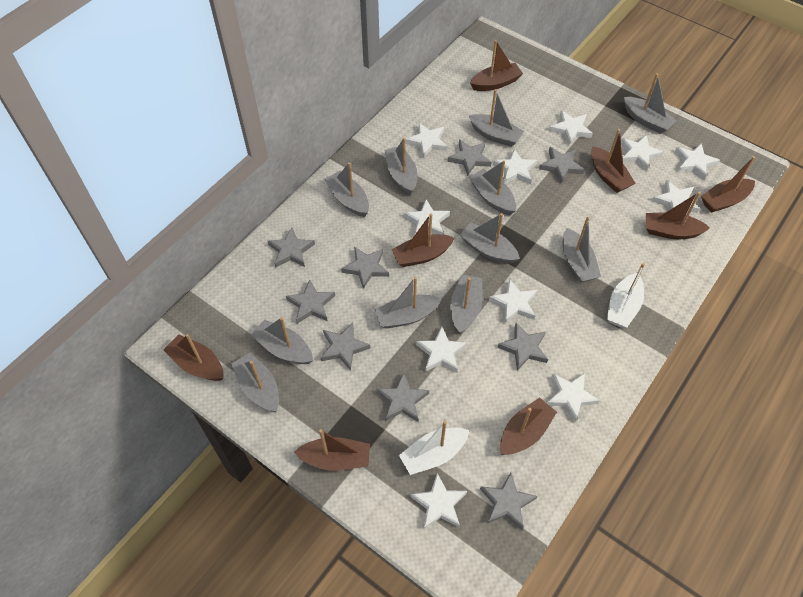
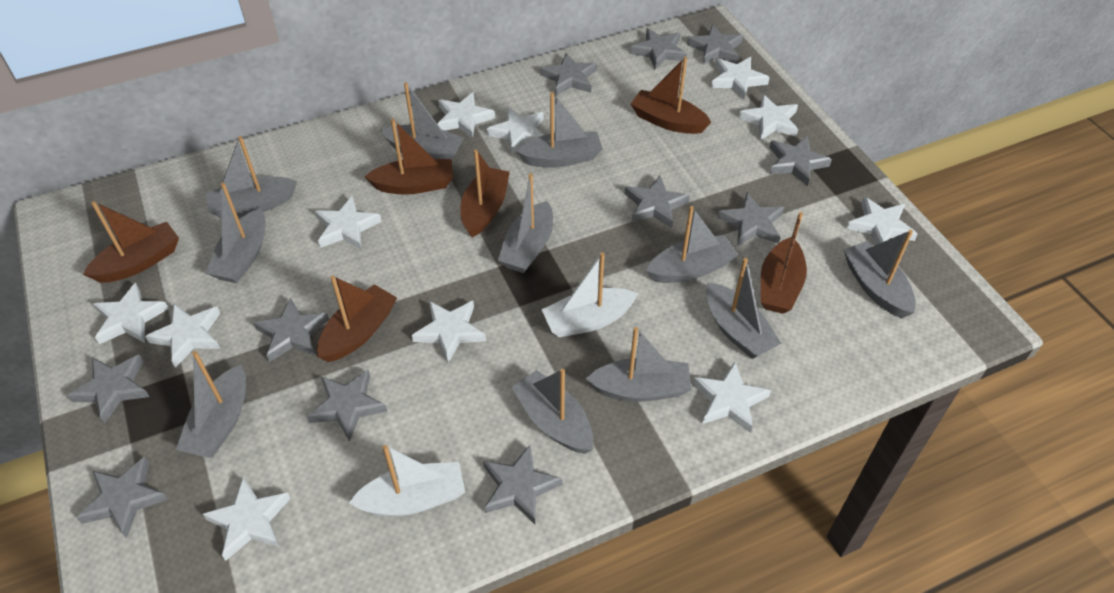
brown boat: 8 -> 6
grey star: 9 -> 11

